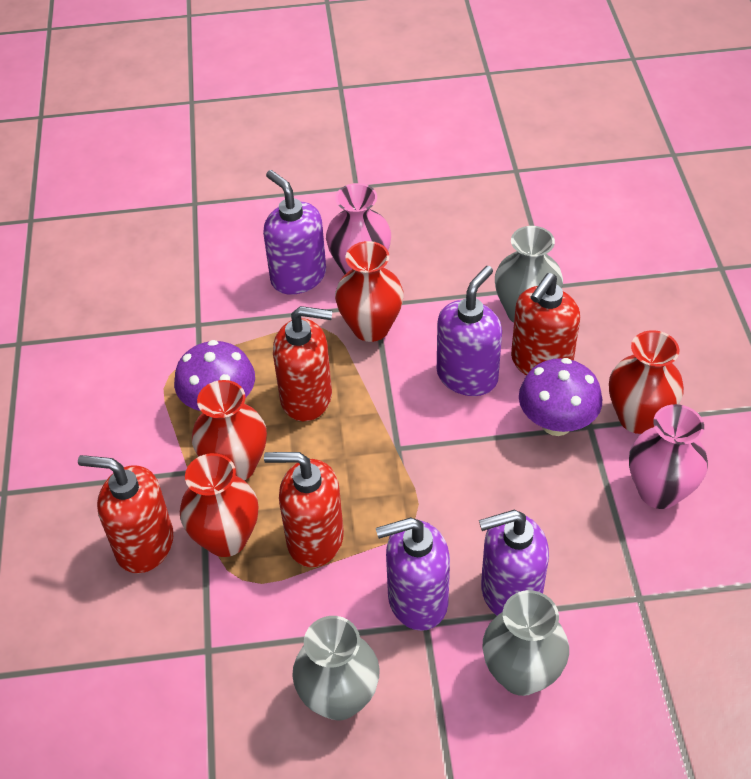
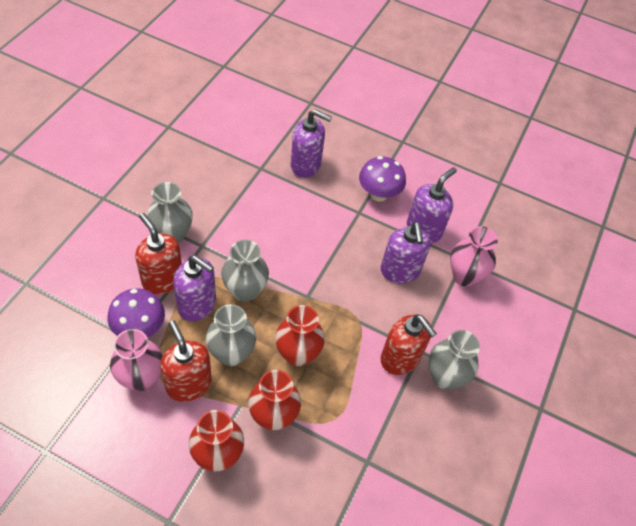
grey vase: 3 -> 4
red soap dispenser: 4 -> 3
red vase: 4 -> 3

